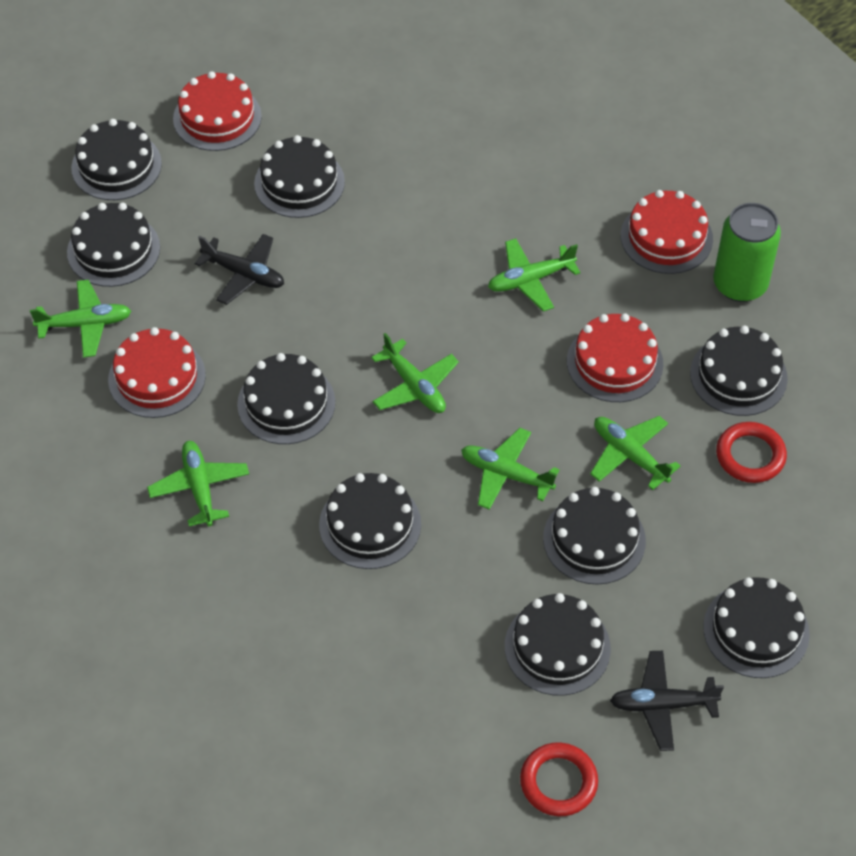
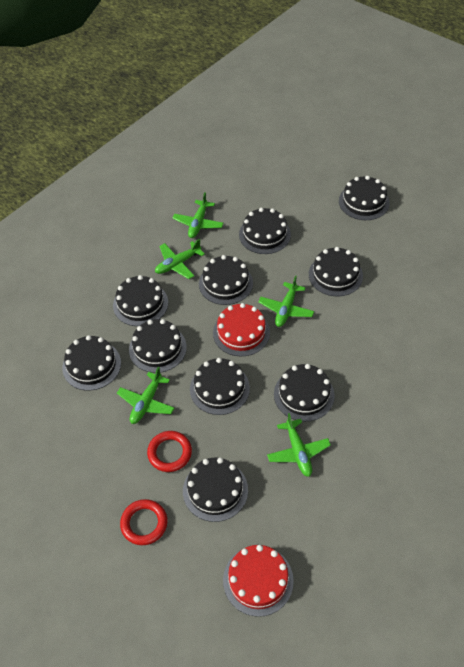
black cake: 9 -> 10
black plane: 2 -> 0
green can: 1 -> 0
green plane: 6 -> 5
red cake: 4 -> 2

